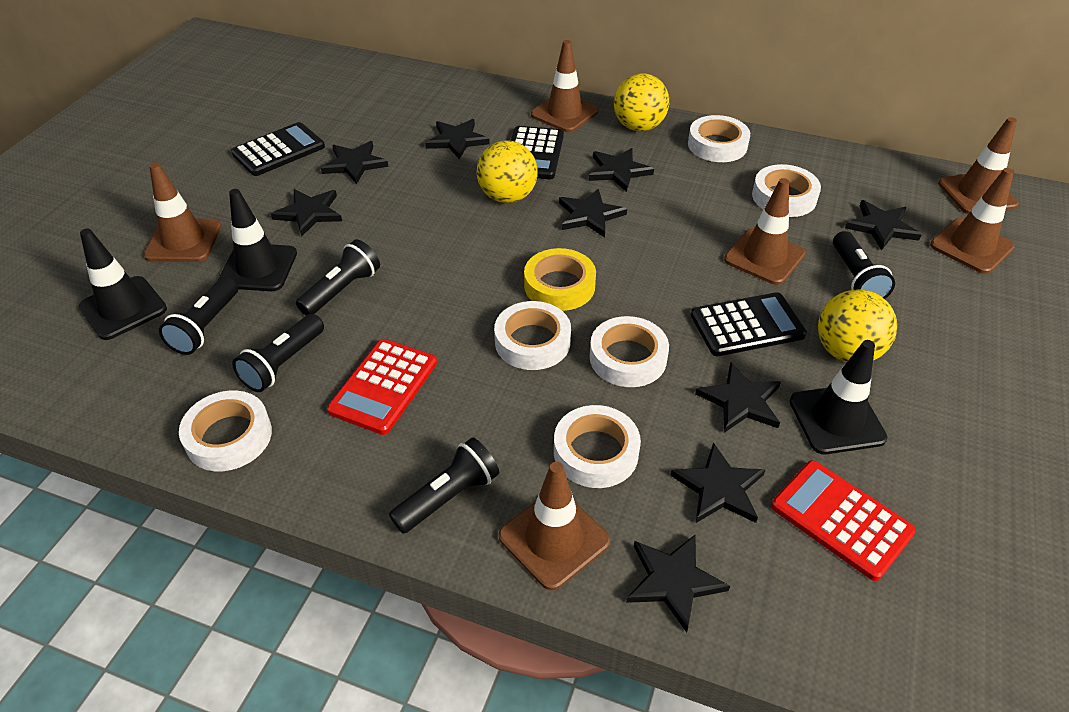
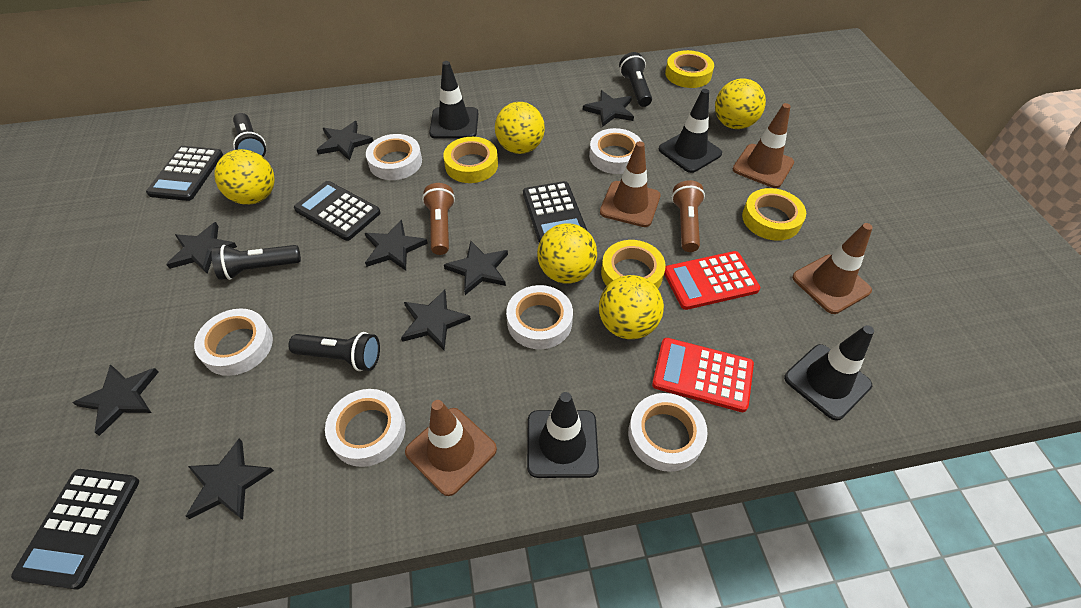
black calculator: 3 -> 4
black flashlight: 5 -> 4
black star: 9 -> 8
black traffic cone: 3 -> 4
brown flashlight: 0 -> 2
brown traffic cone: 6 -> 4
yellow ball: 3 -> 5
yellow tape: 1 -> 4

